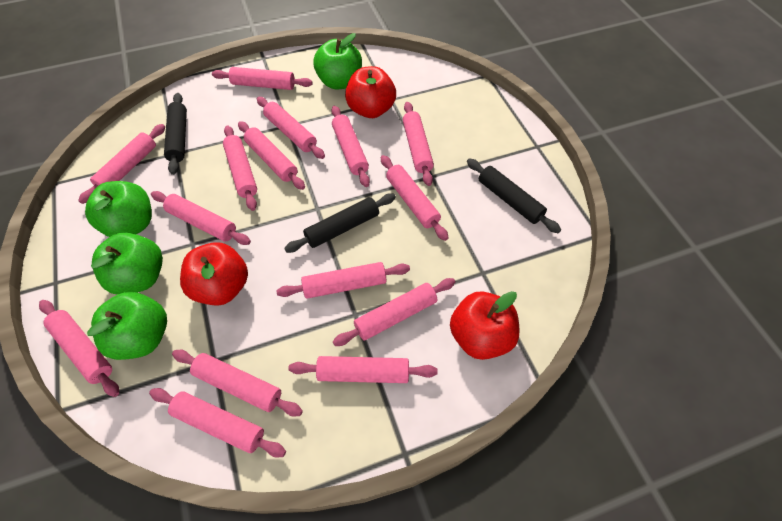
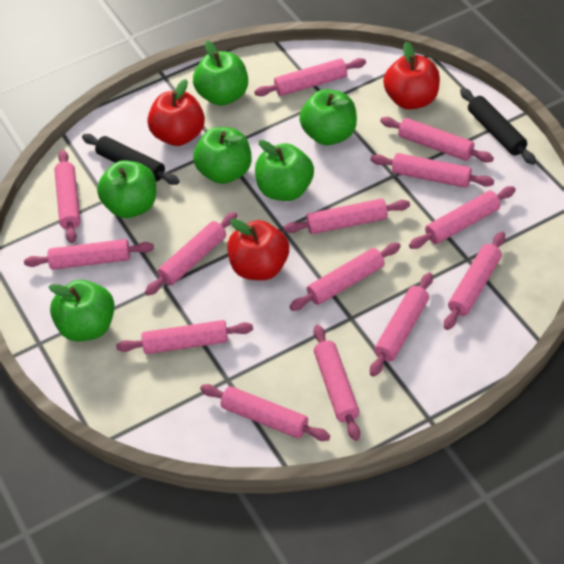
black rolling pin: 3 -> 2
green apple: 4 -> 6
pink rolling pin: 15 -> 14

